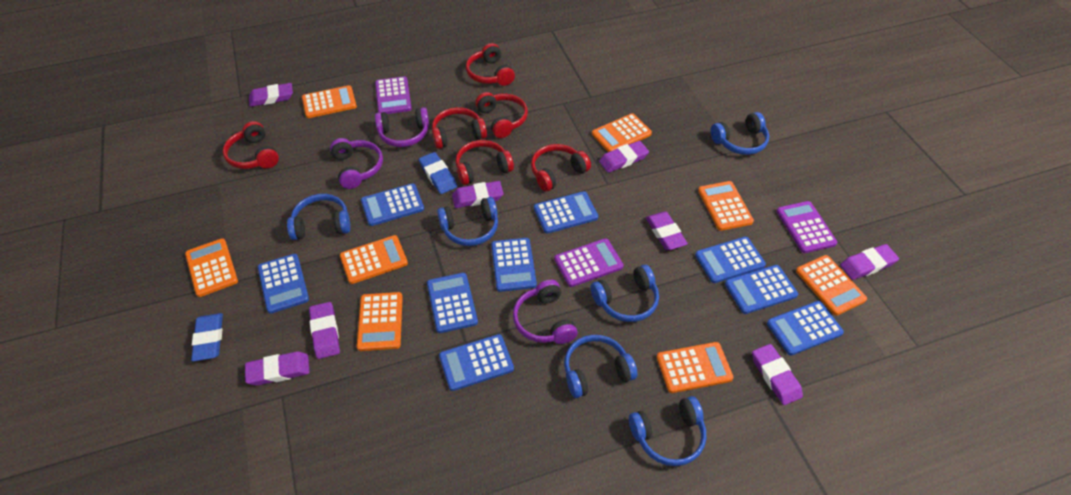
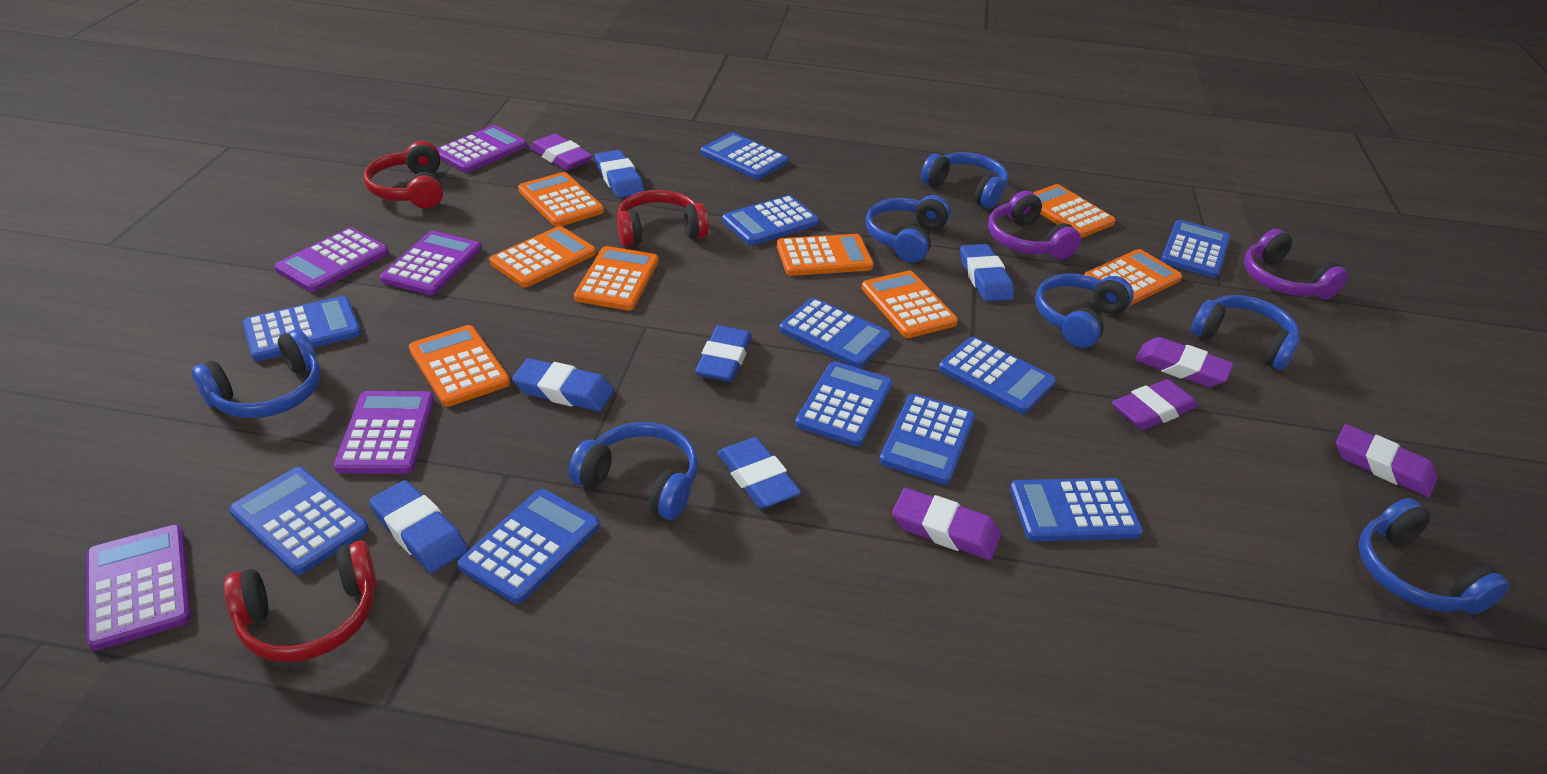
blue calculator: 9 -> 11
blue eraser: 2 -> 6
blue headphones: 6 -> 7
purple calculator: 3 -> 5
purple eraser: 8 -> 5
purple headphones: 3 -> 2
red headphones: 6 -> 3

